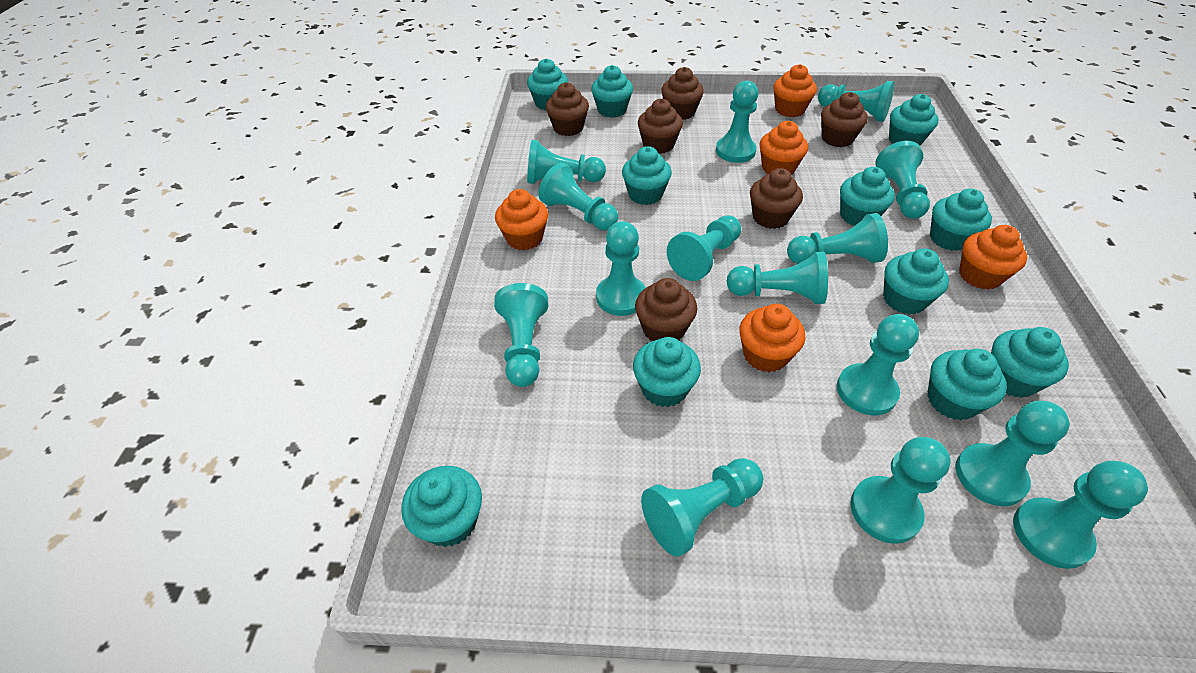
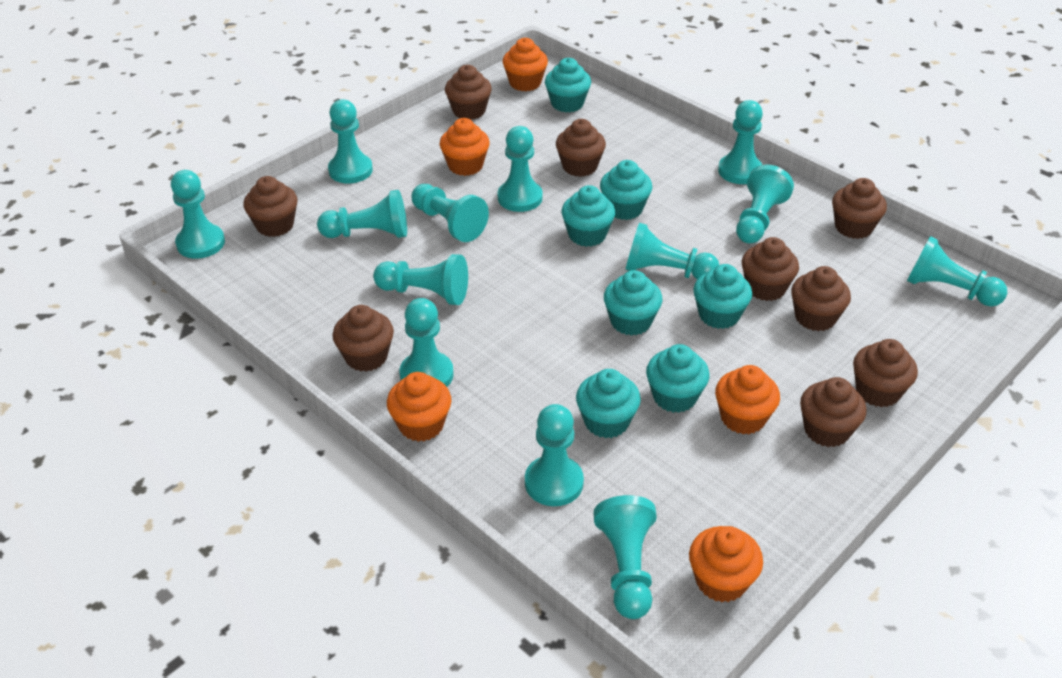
brown cupcake: 6 -> 9
turquoise cupcake: 11 -> 7
turquoise pawn: 15 -> 13

